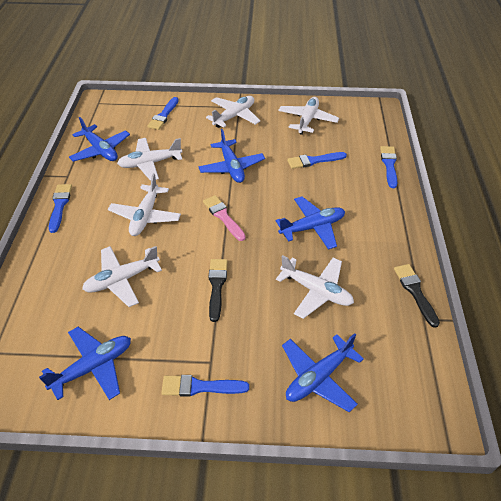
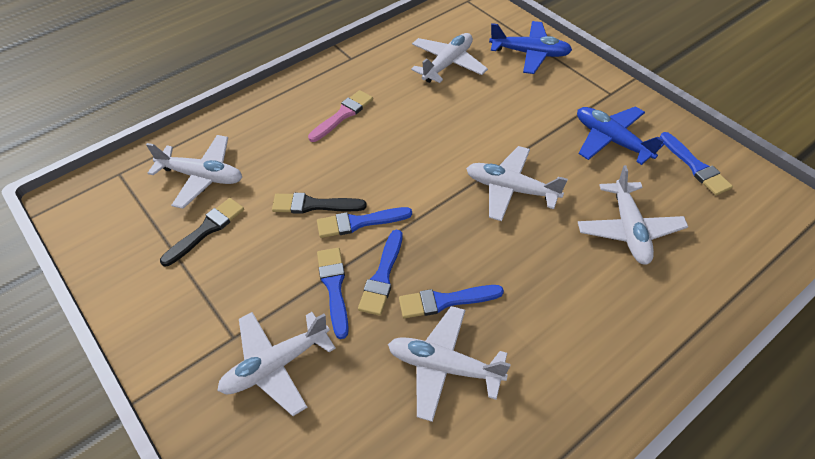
blue plane: 5 -> 2

